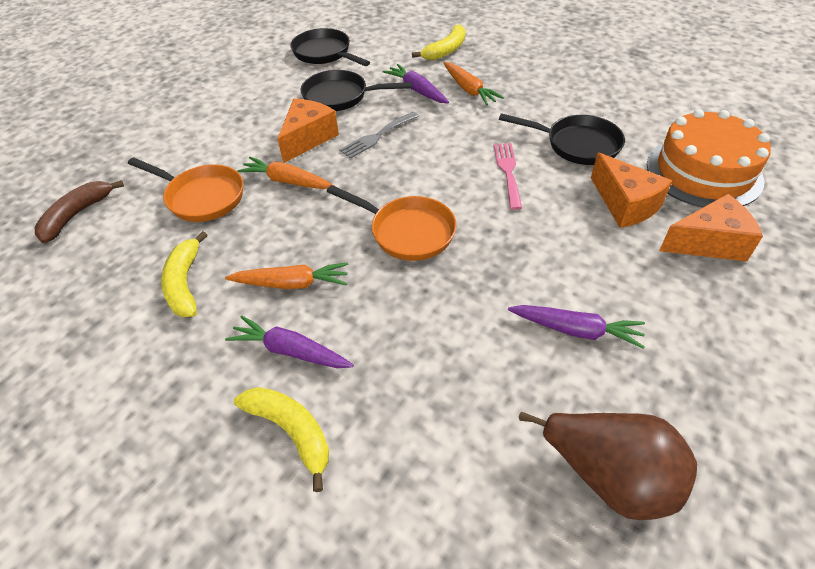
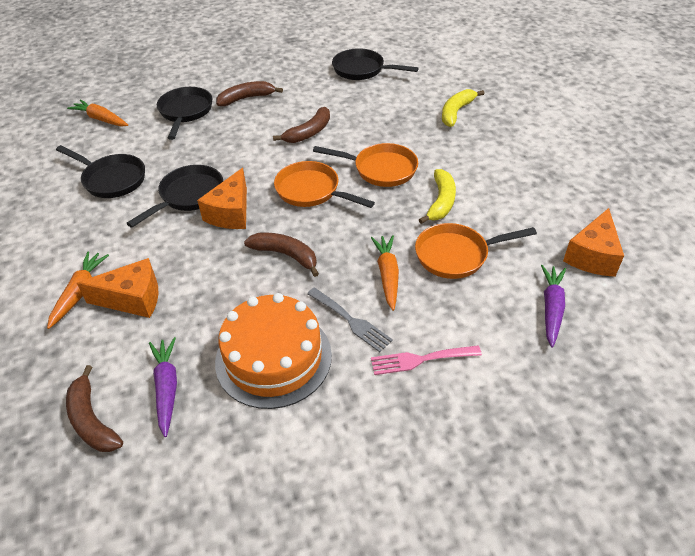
black pan: 3 -> 4
brown banana: 1 -> 4
brown pear: 1 -> 0
orange pan: 2 -> 3
purple carrot: 3 -> 2
yellow banana: 3 -> 2

